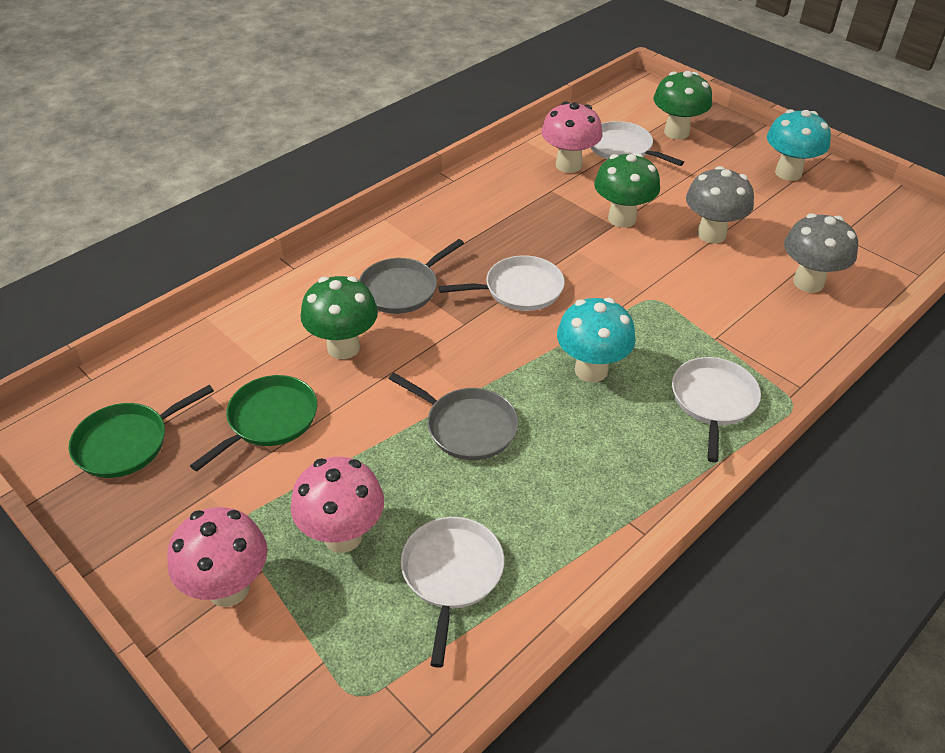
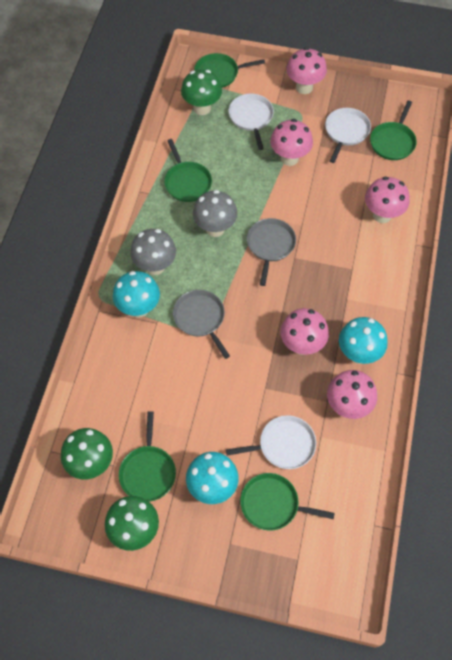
green pan: 2 -> 5
pink mushroom: 3 -> 5
turquoise mushroom: 2 -> 3
white pan: 4 -> 3

